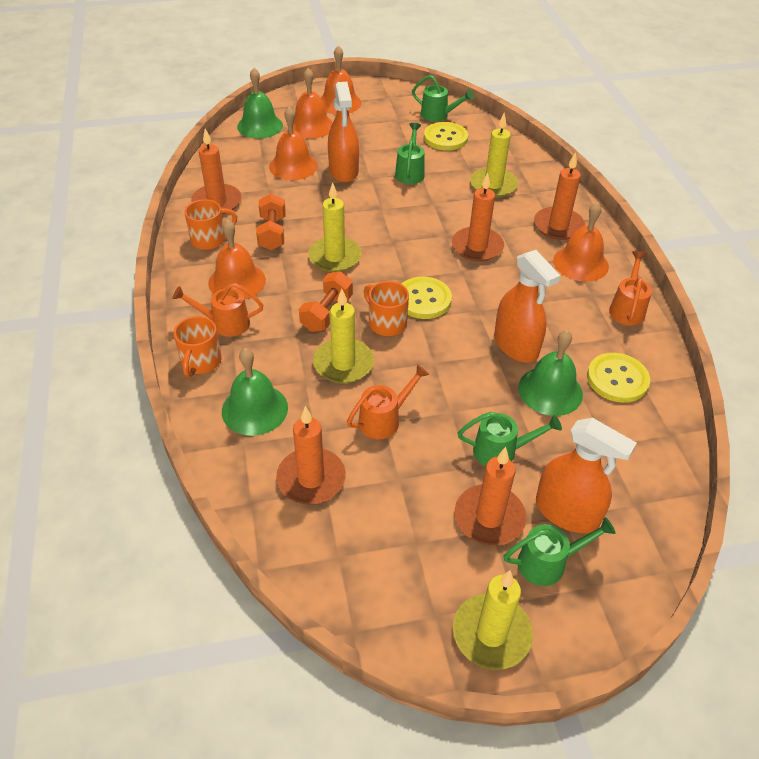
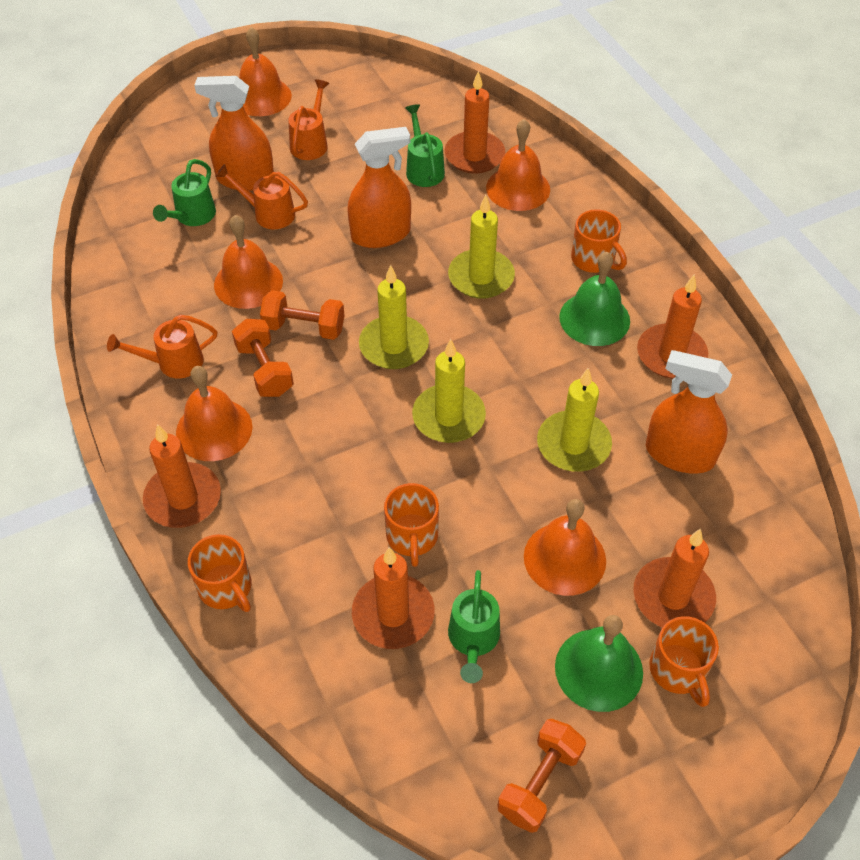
green bell: 3 -> 2
green watering can: 4 -> 3
orange dumbbell: 2 -> 3
orange mug: 3 -> 4
yellow button: 3 -> 0

